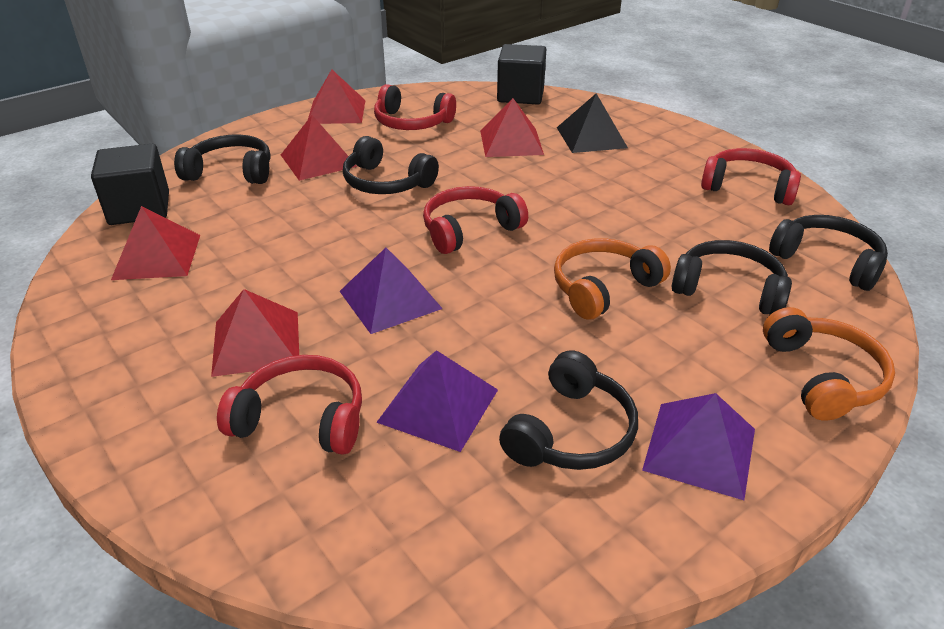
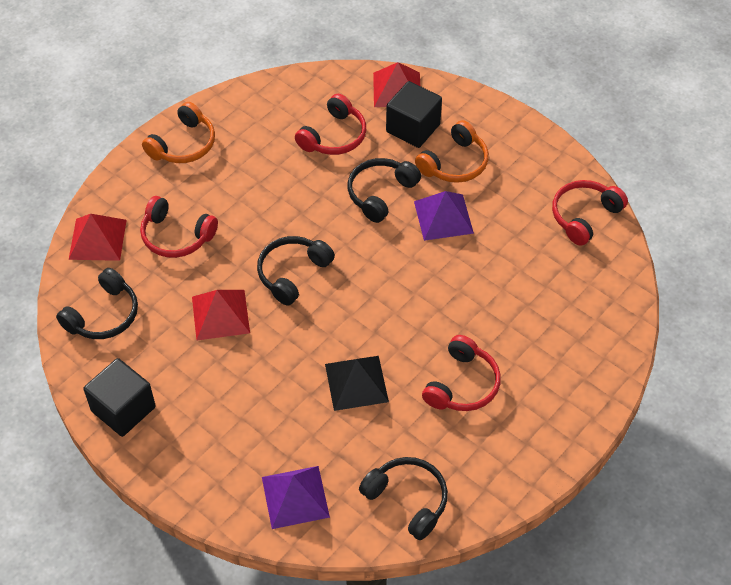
black headphones: 5 -> 4
purple pyramid: 3 -> 2
red pyramid: 5 -> 3

